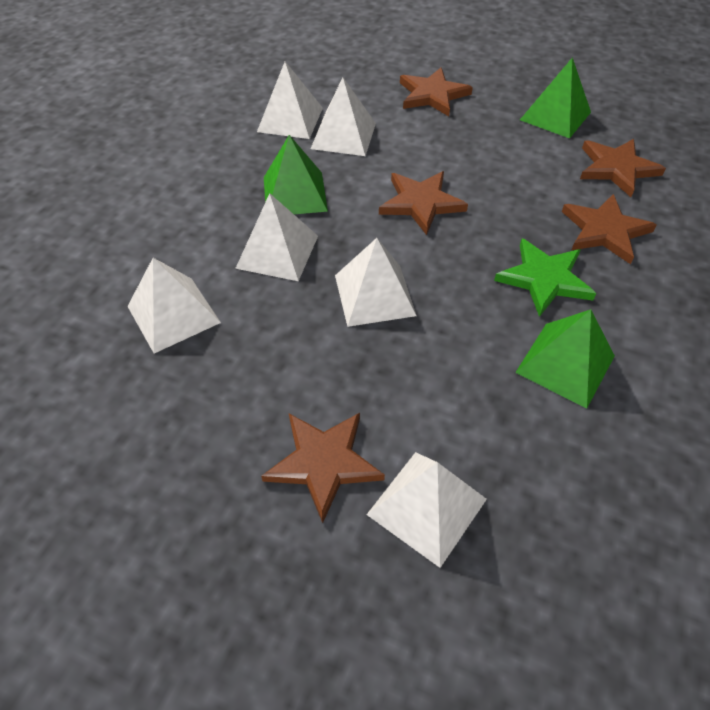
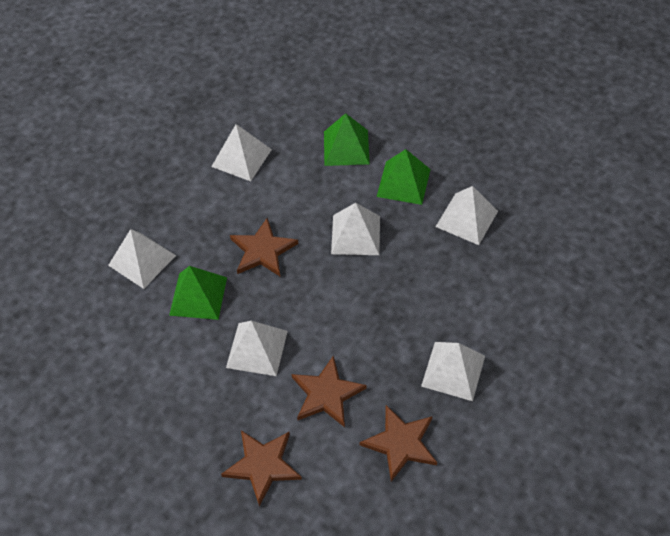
brown star: 5 -> 4
green star: 1 -> 0

